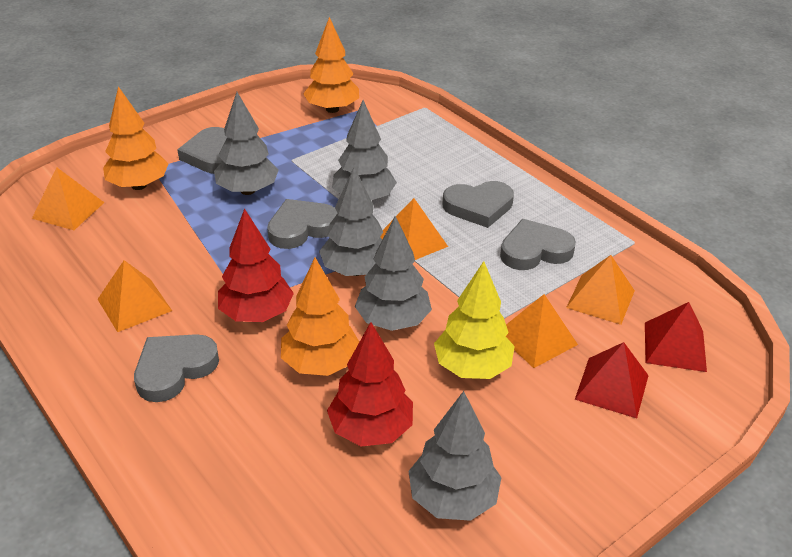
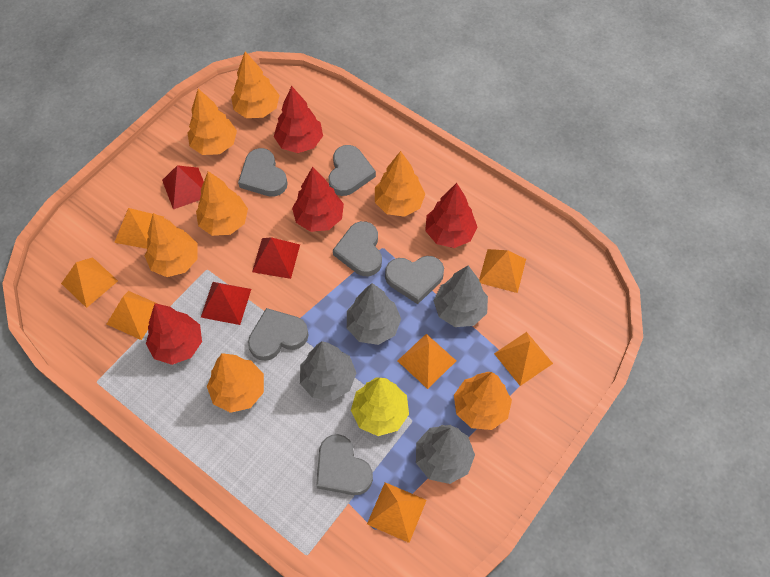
grey heart: 5 -> 6
grey tree: 5 -> 4
orange pyramid: 5 -> 7
orange tree: 3 -> 7
red pyramid: 2 -> 3
red tree: 2 -> 4

